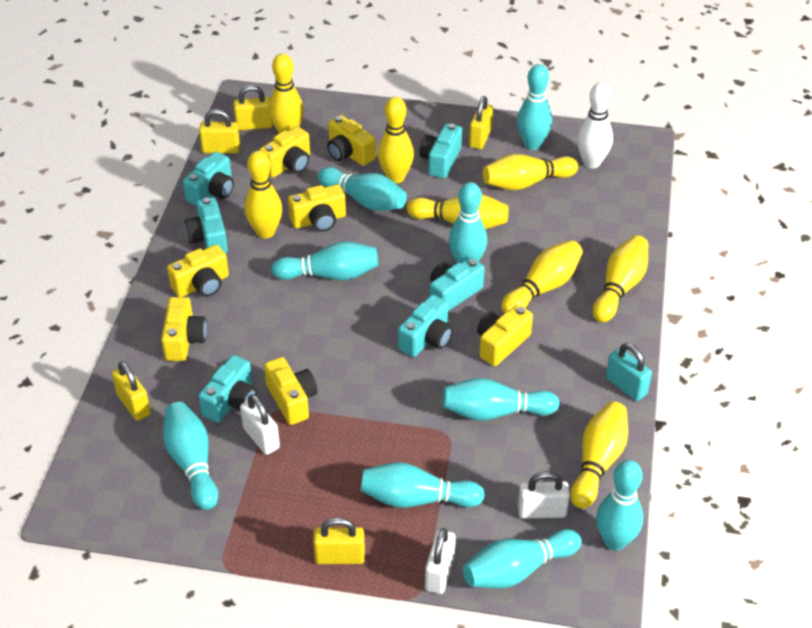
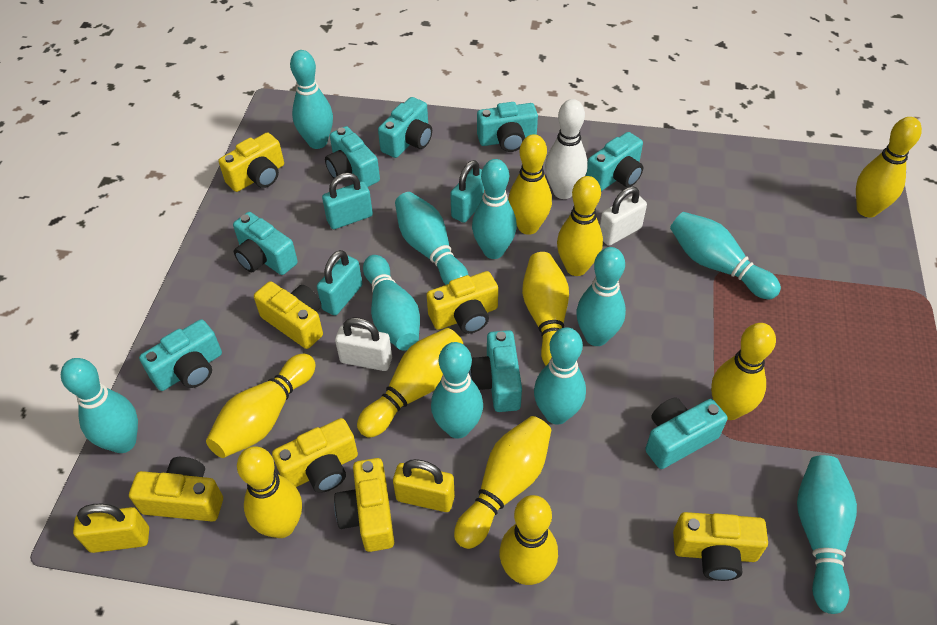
turquoise bowling pin: 9 -> 10
turquoise camera: 6 -> 8
turquoise padlock: 1 -> 3
white padlock: 3 -> 2
yellow bowling pin: 8 -> 10
yellow padlock: 5 -> 2

